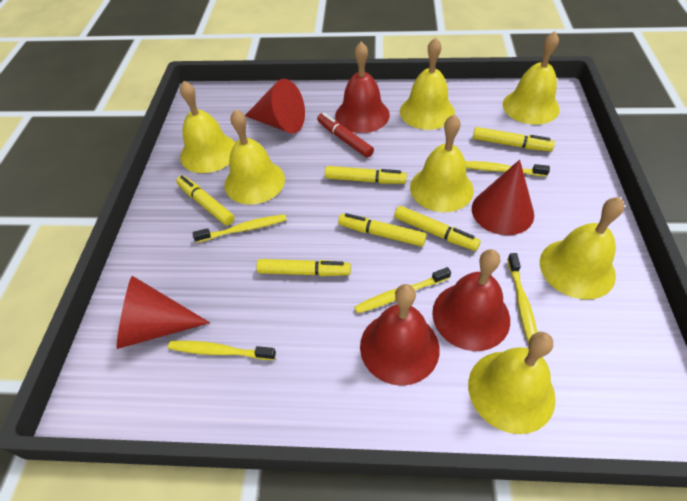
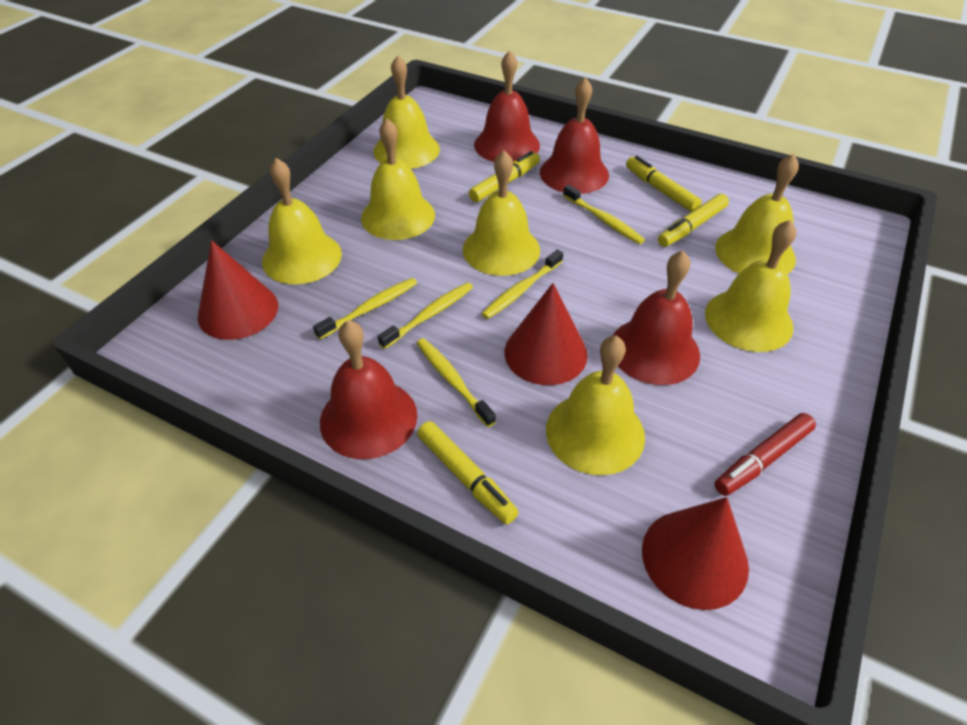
red bell: 3 -> 4
yellow marker: 6 -> 4

